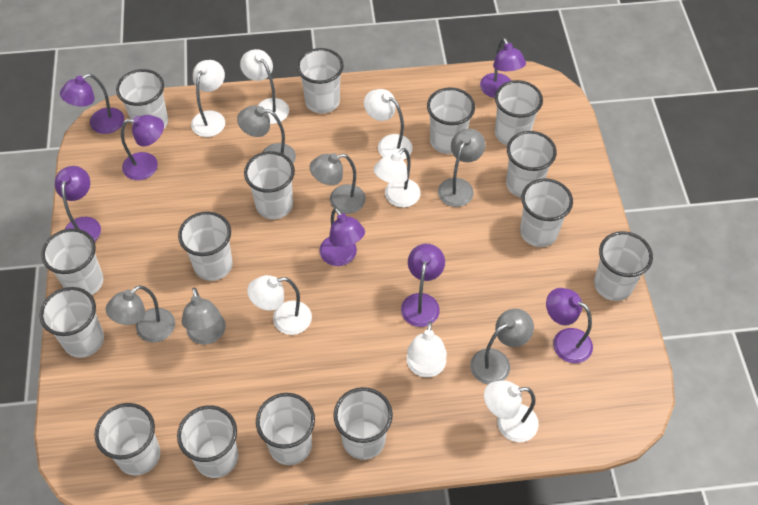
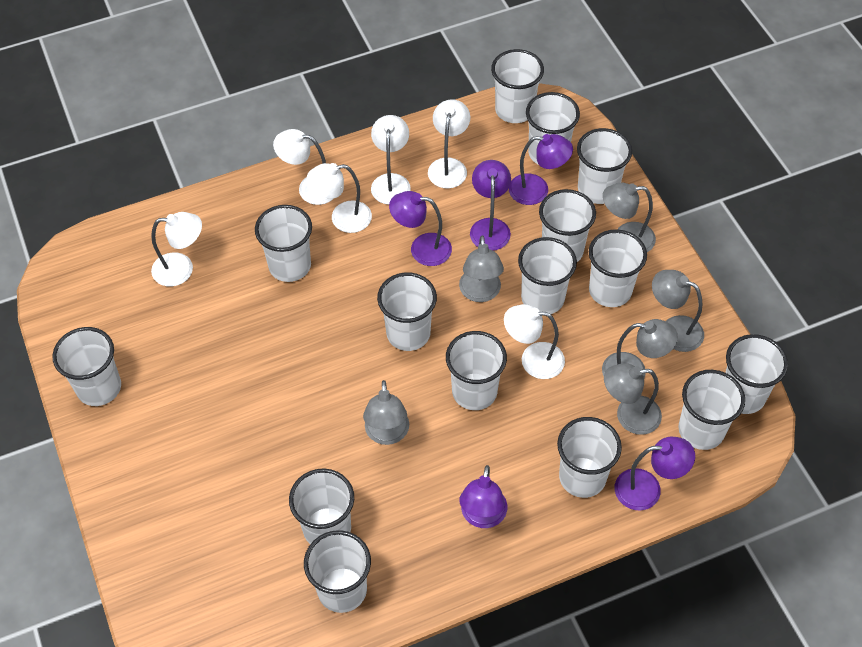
purple lamp: 7 -> 5
white lamp: 7 -> 6

